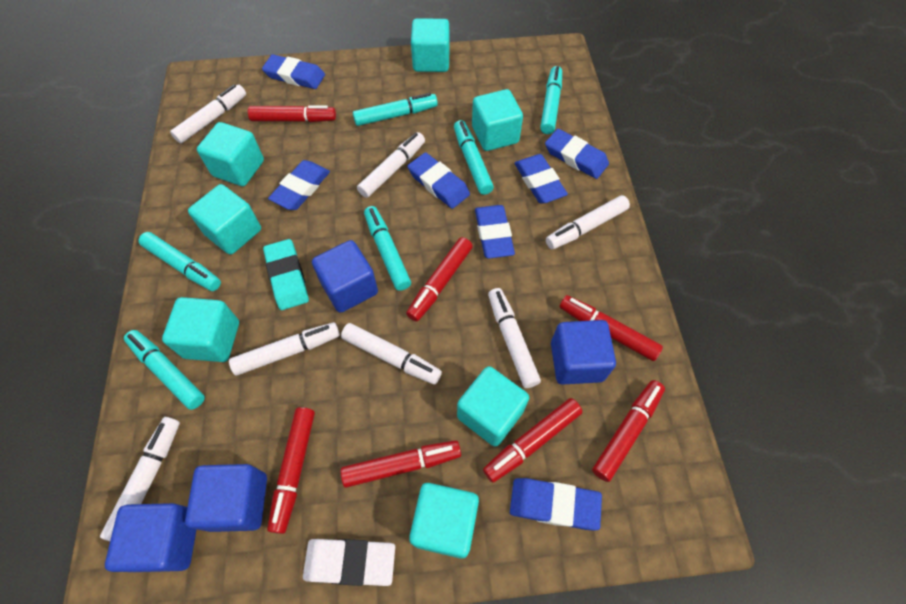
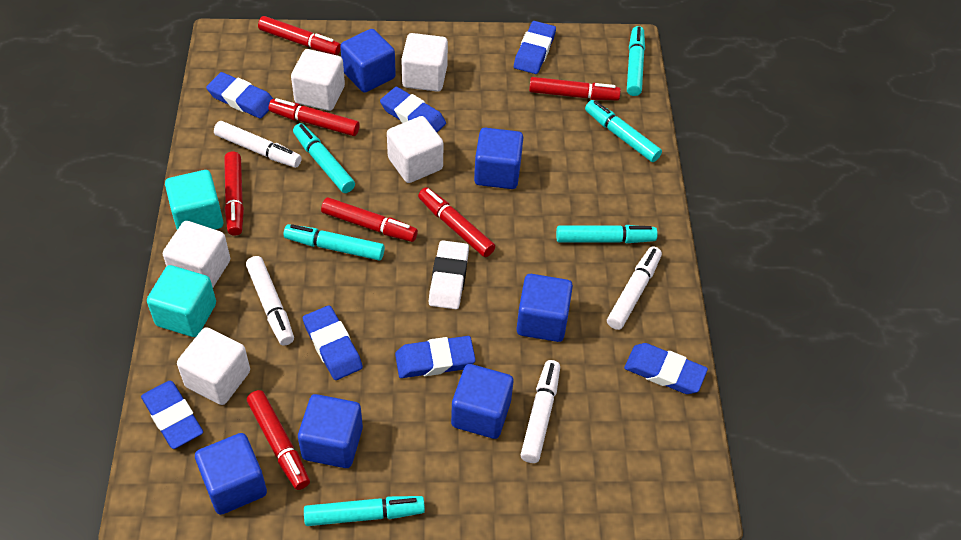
blue cube: 4 -> 6
turquoise cube: 7 -> 2
turquoise eraser: 1 -> 0
white cube: 0 -> 5
white marker: 7 -> 4

